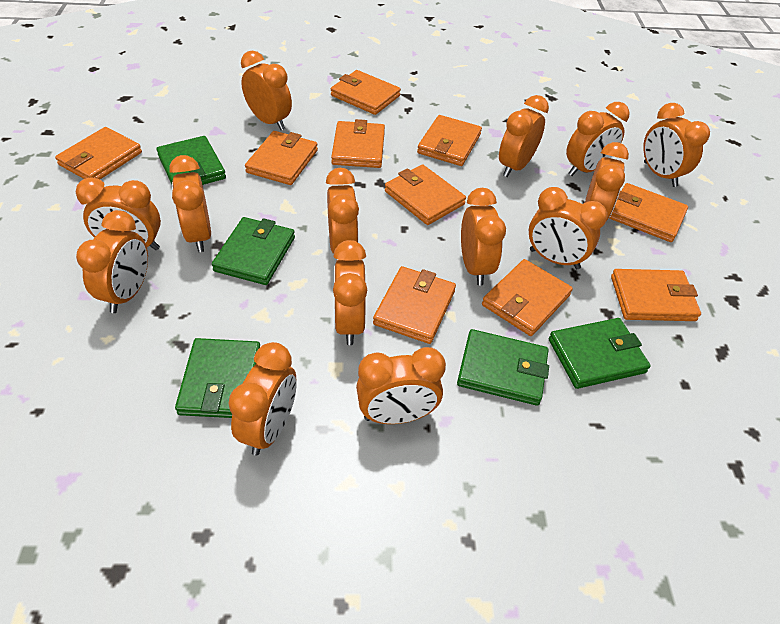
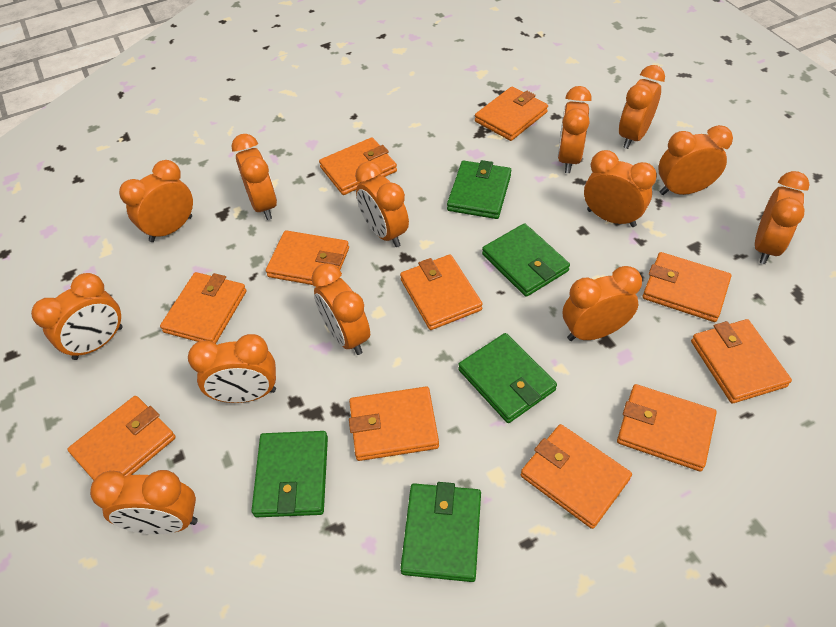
orange clock: 14 -> 13
orange wallet: 10 -> 11

